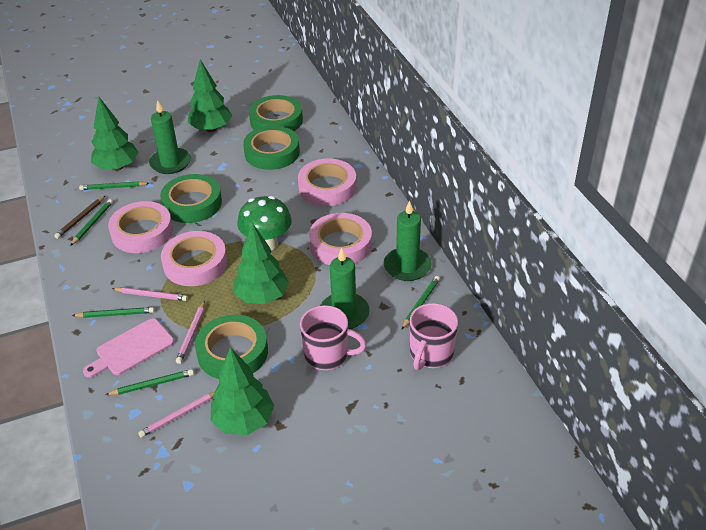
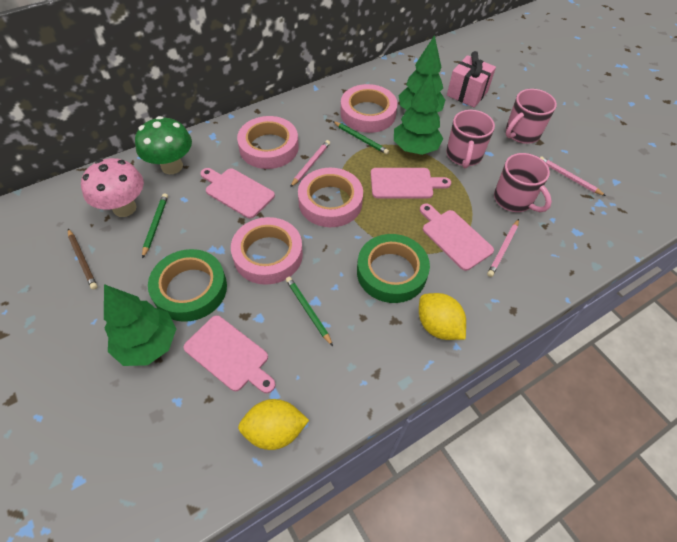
green candle: 3 -> 0
green pencil: 5 -> 3
green tape: 4 -> 2
green tree: 4 -> 3
pink cutting board: 1 -> 4
pink gift: 0 -> 1
pink mug: 2 -> 3
pink mushroom: 0 -> 1
yellow lemon: 0 -> 2

